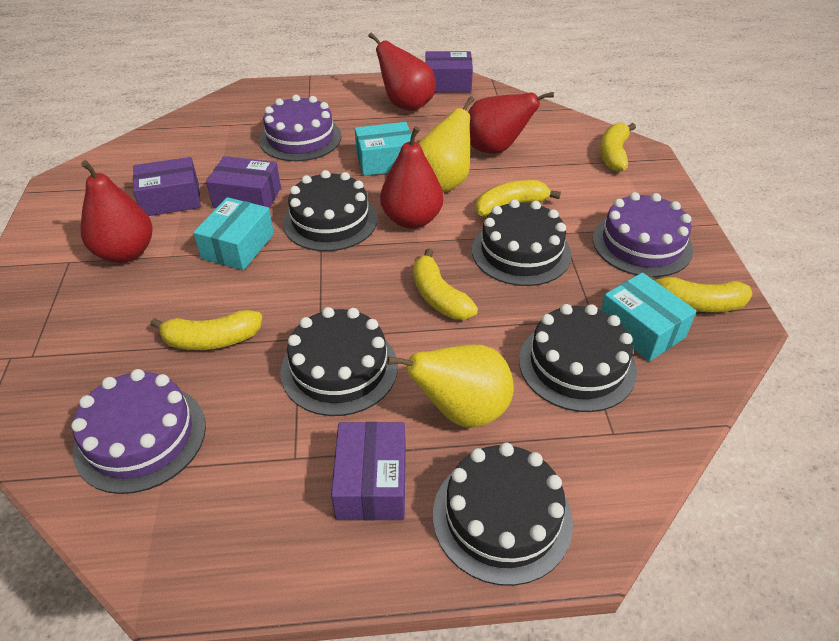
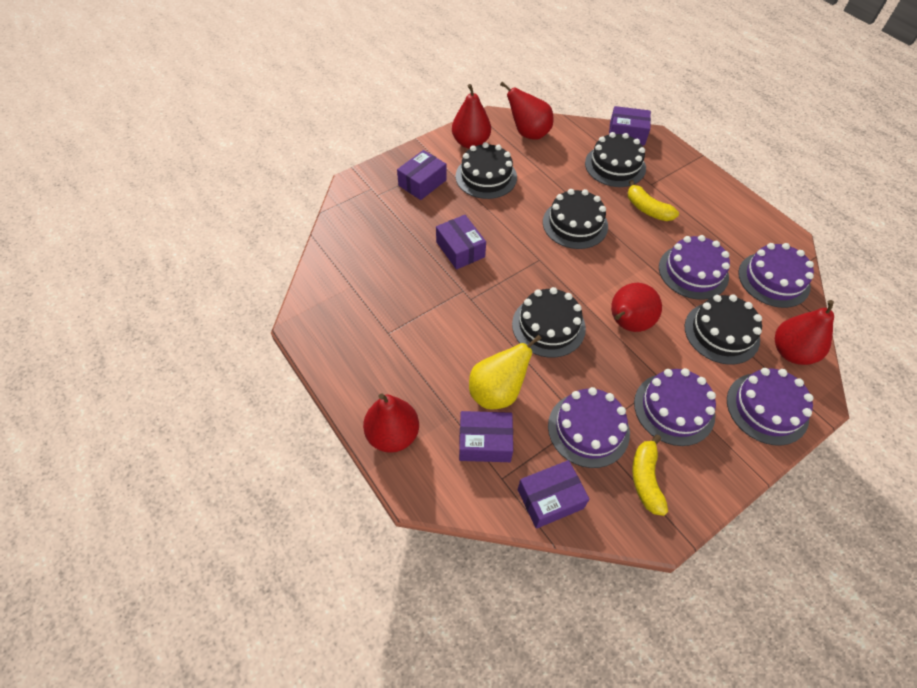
purple box: 4 -> 5
purple cake: 3 -> 5
red pear: 4 -> 5
turquoise box: 3 -> 0
yellow banana: 5 -> 2
yellow pear: 2 -> 1

